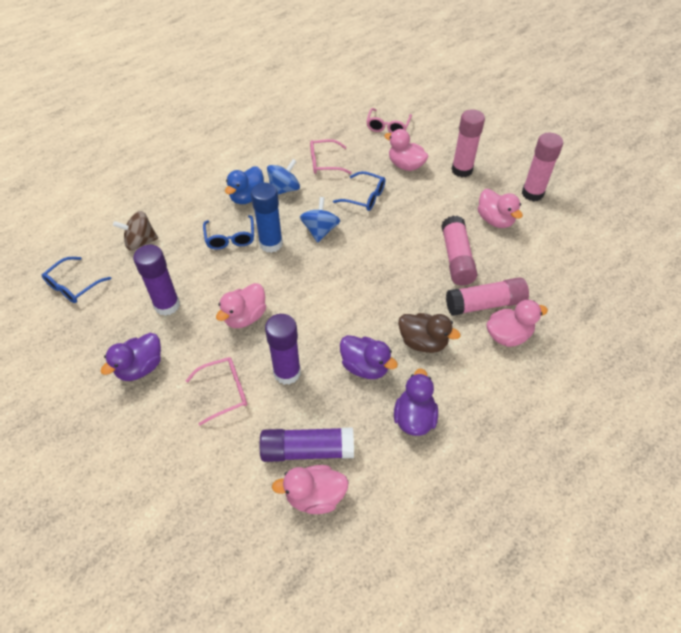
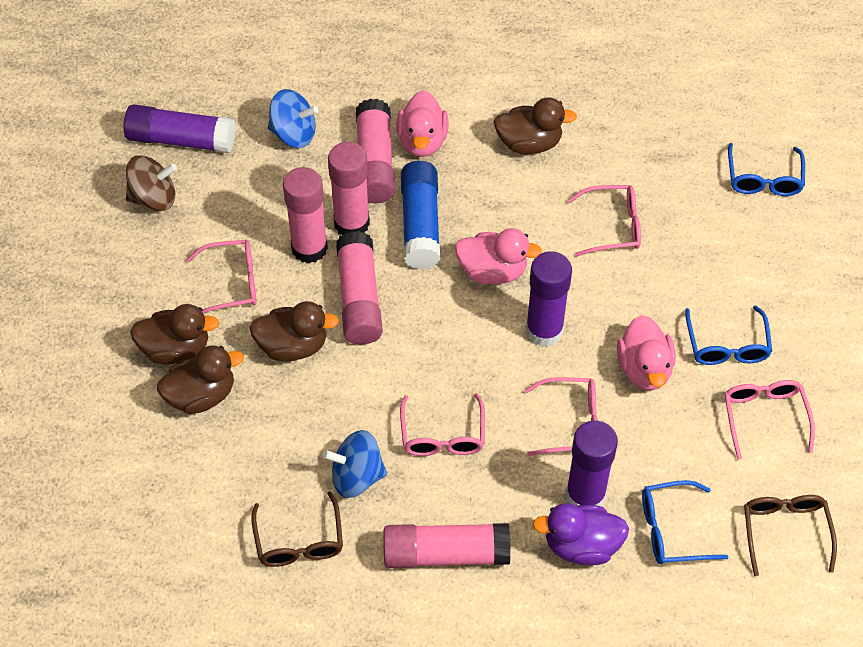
blue duck: 1 -> 0
brown duck: 1 -> 4
brown glasses: 0 -> 2
pink duck: 5 -> 3
pink glasses: 3 -> 5
pink glue stick: 4 -> 5
purple duck: 3 -> 1

